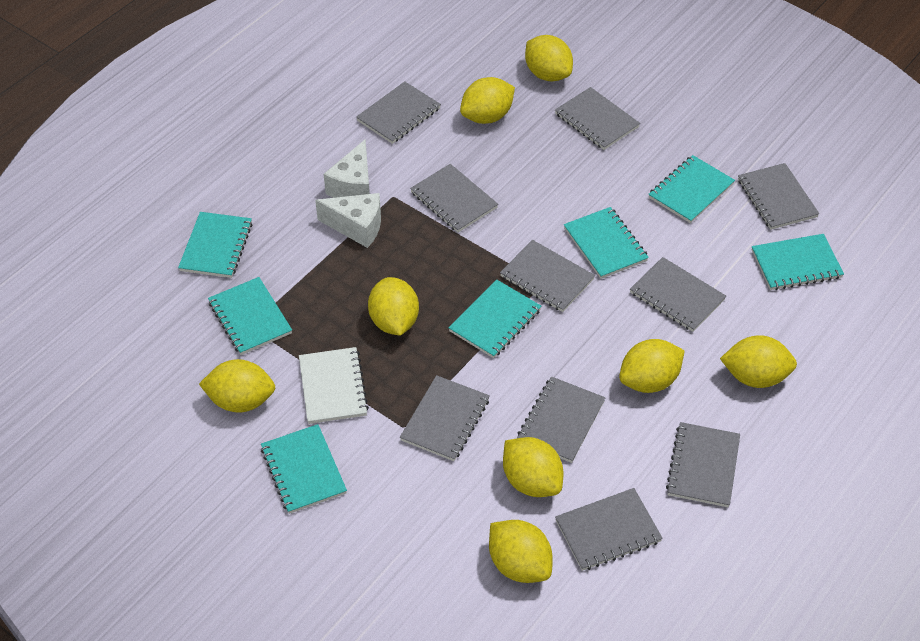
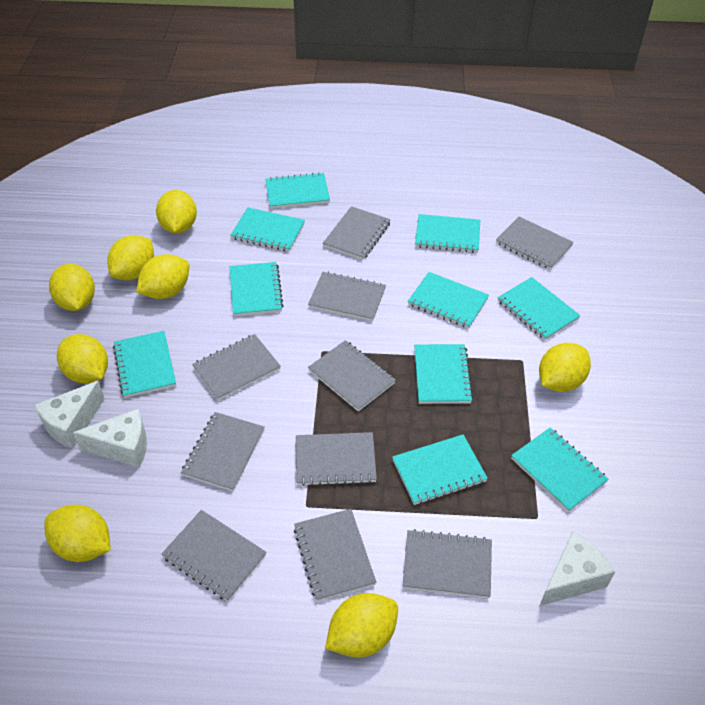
turquoise notebook: 7 -> 10
white cheese: 2 -> 3
white notebook: 1 -> 0

